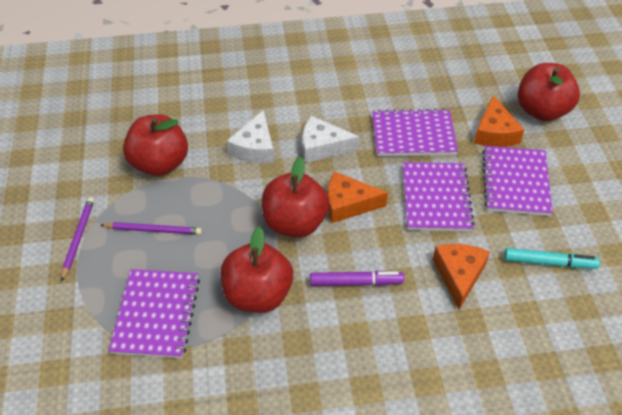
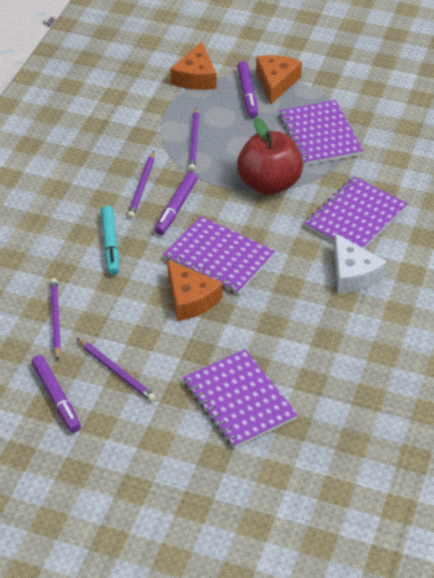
purple marker: 1 -> 3
purple pencil: 2 -> 4
red apple: 4 -> 1
white cheese: 2 -> 1

